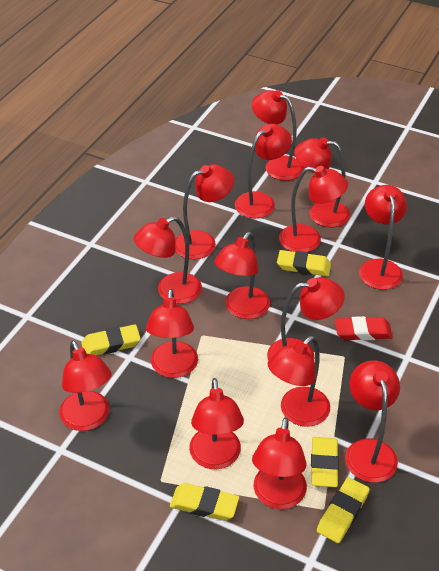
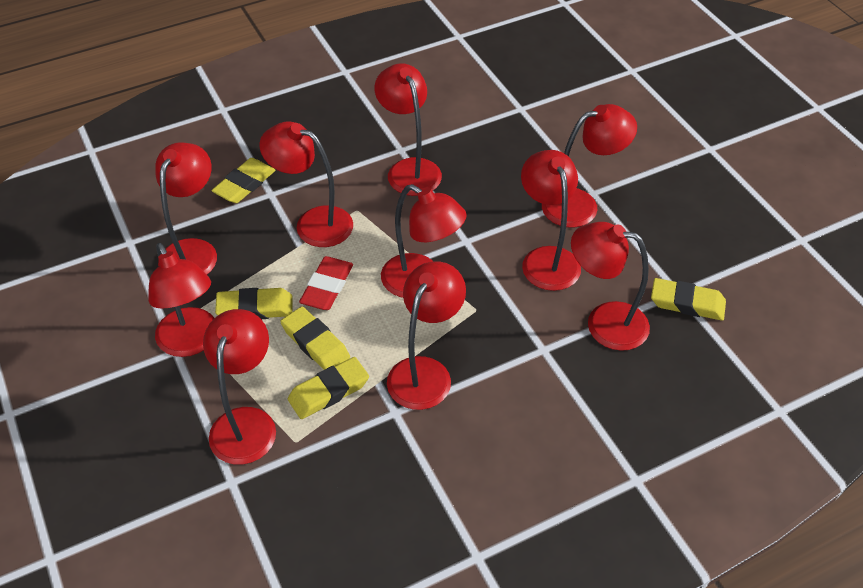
red lamp: 15 -> 10

